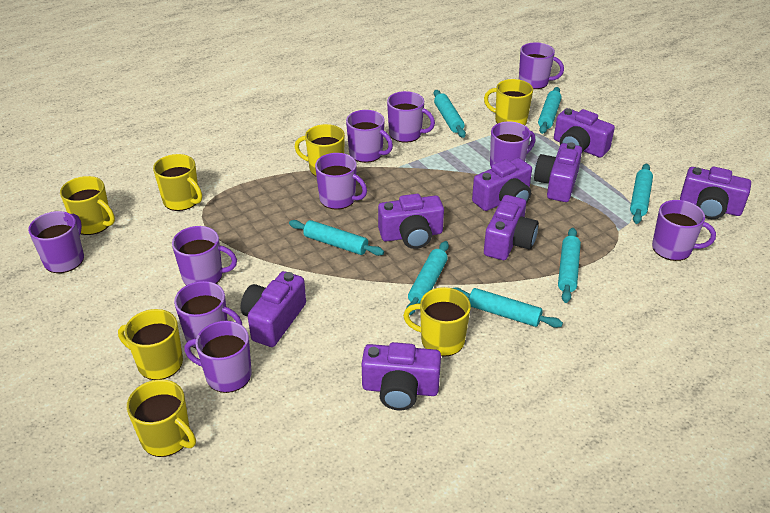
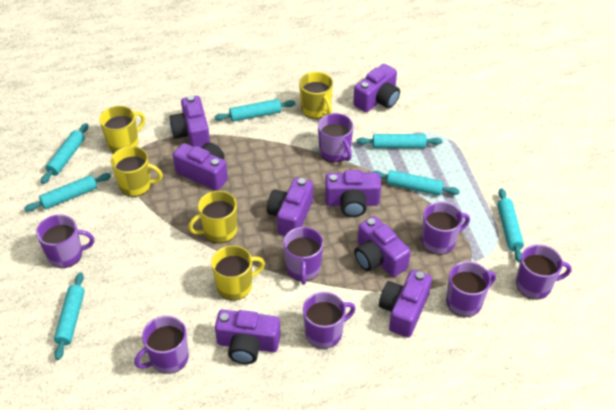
purple mug: 10 -> 8
yellow mug: 7 -> 5

